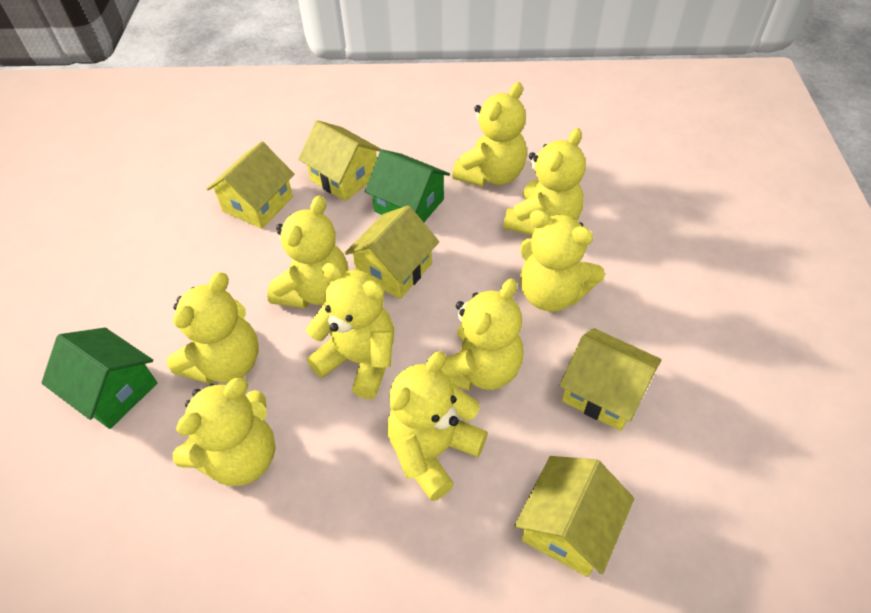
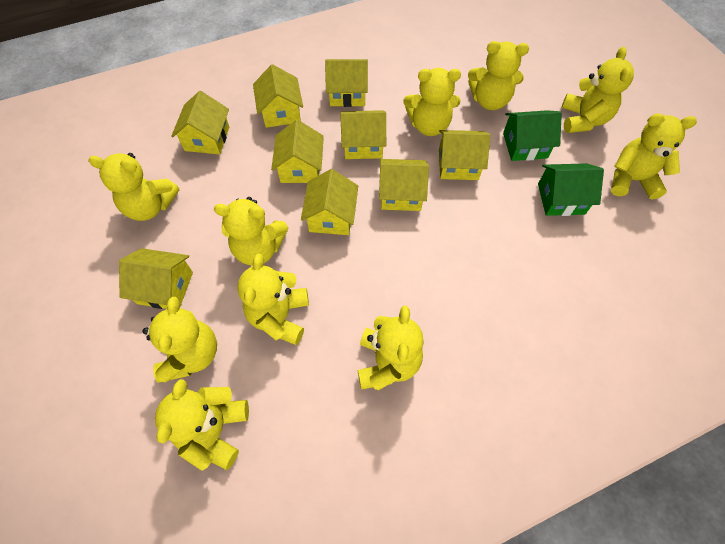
yellow house: 5 -> 9
yellow teddy bear: 9 -> 10

